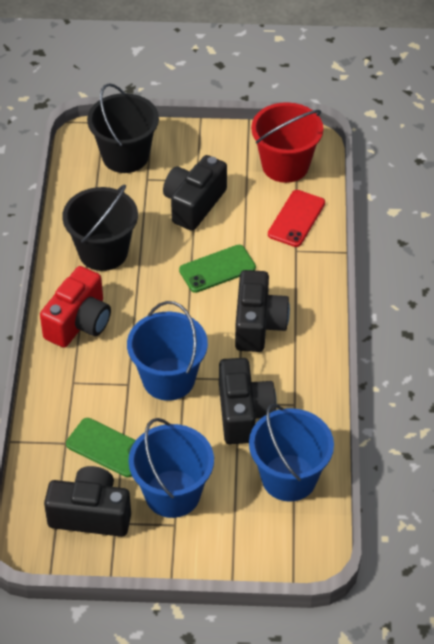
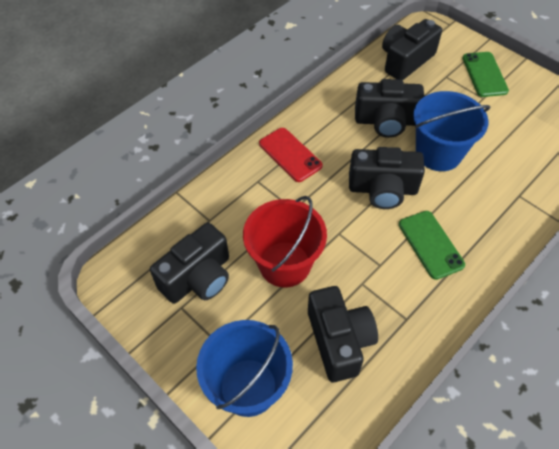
black bucket: 2 -> 0
black camera: 4 -> 5
blue bucket: 3 -> 2
red camera: 1 -> 0

